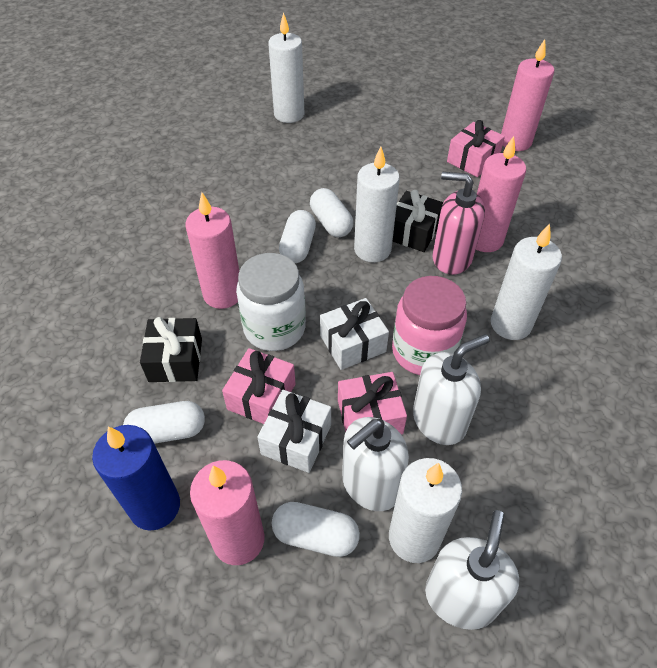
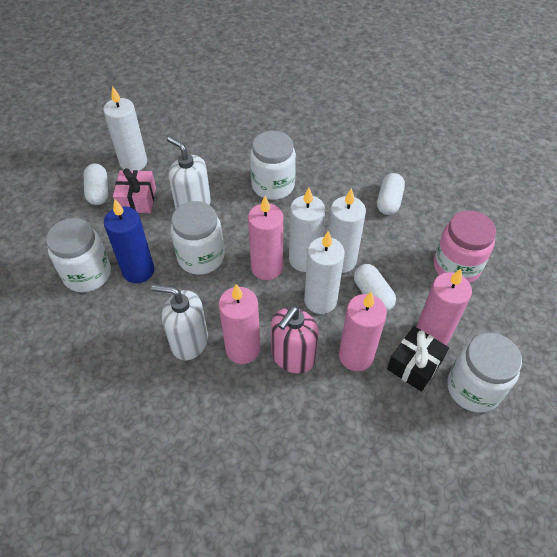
black gift: 2 -> 1
pink gift: 3 -> 1
white capsule: 4 -> 3
white gift: 2 -> 0
white jar: 1 -> 4
white soap dispenser: 3 -> 2

